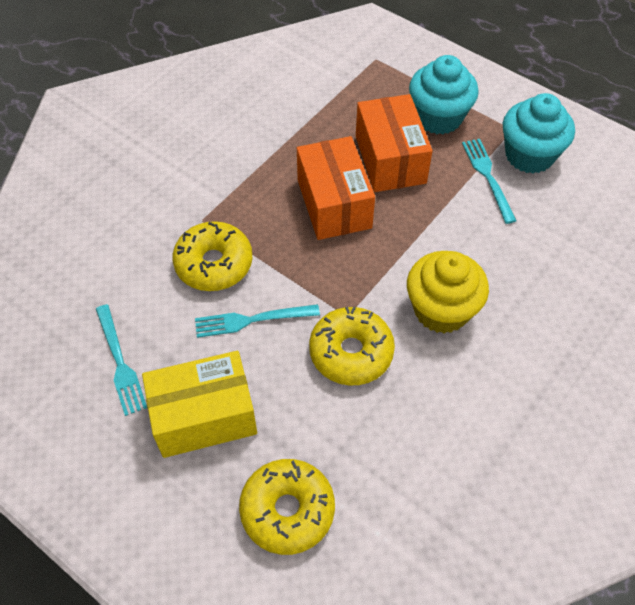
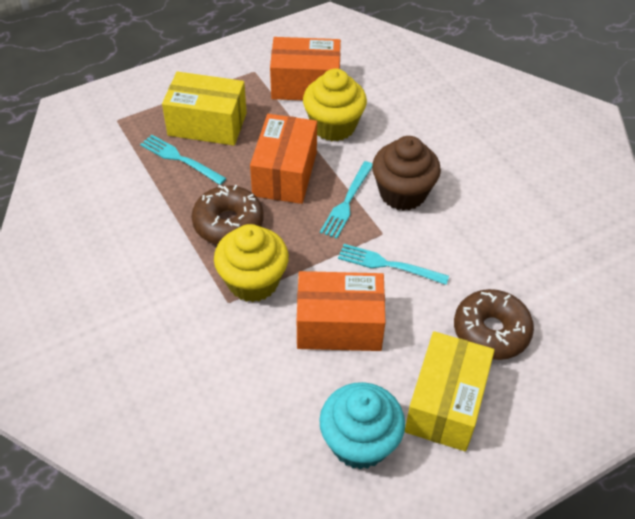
brown cupcake: 0 -> 1
brown donut: 0 -> 2
orange box: 2 -> 3
turquoise cupcake: 2 -> 1
yellow box: 1 -> 2
yellow cupcake: 1 -> 2
yellow donut: 3 -> 0

